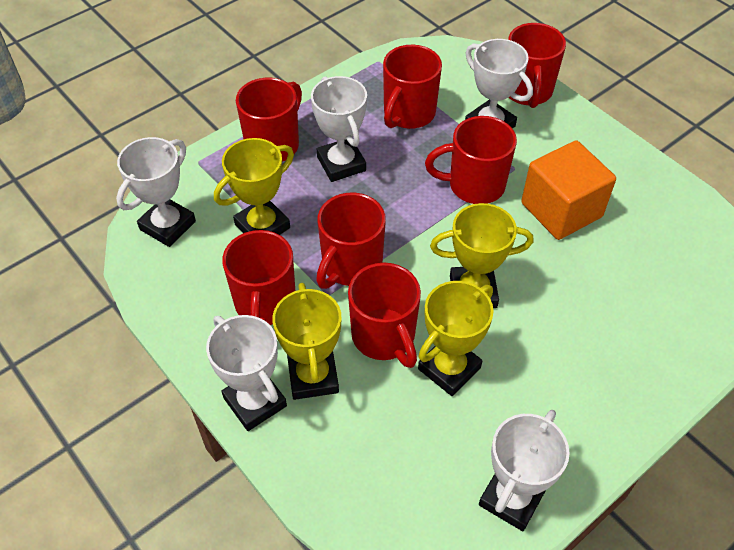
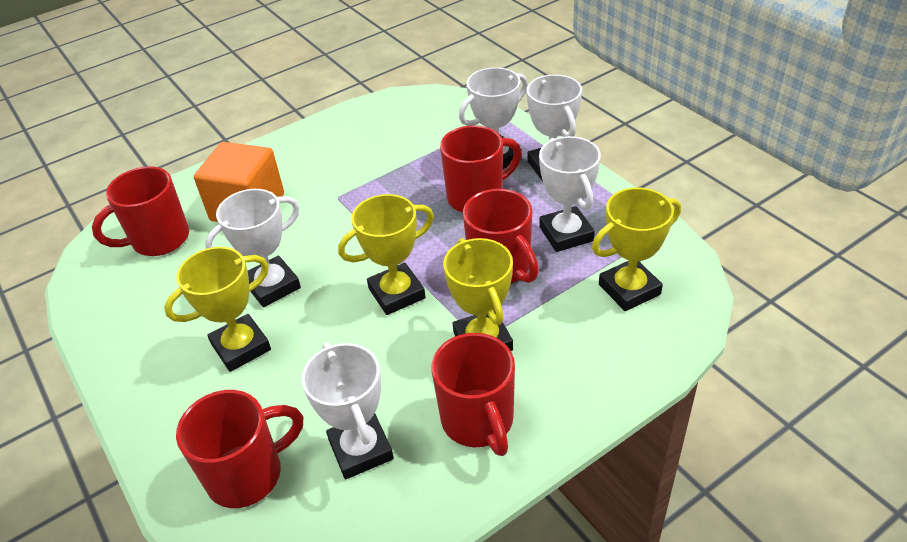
red mug: 7 -> 5

